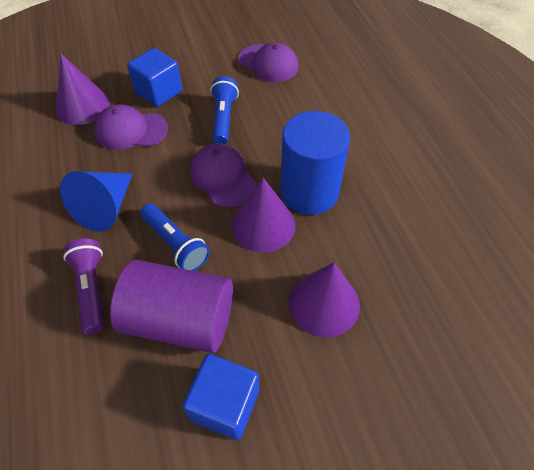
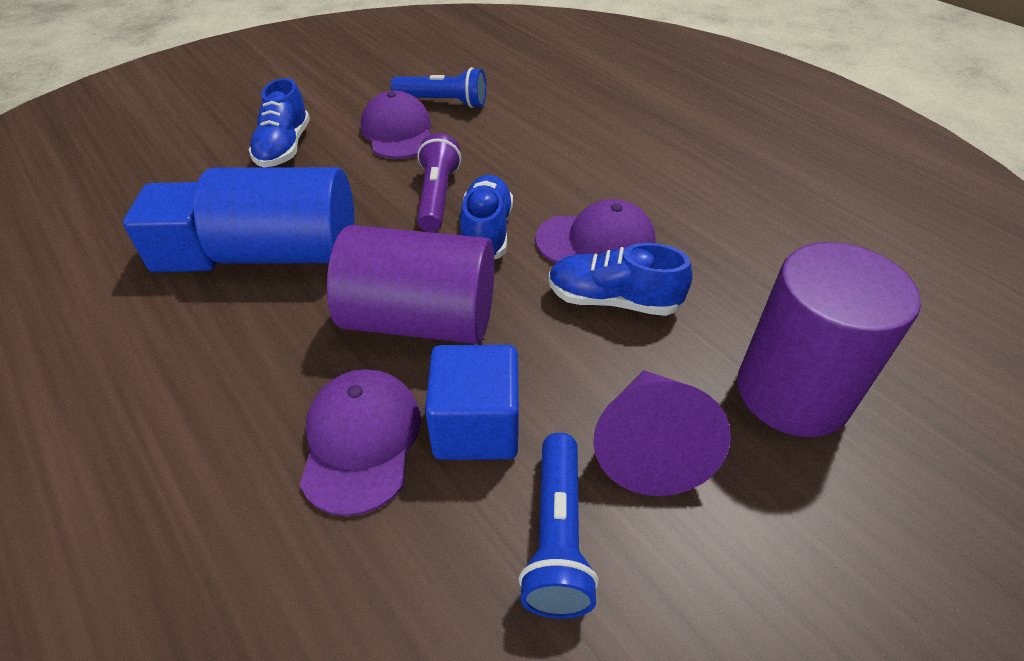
blue cone: 1 -> 0
blue shoe: 0 -> 3
purple cone: 3 -> 1
purple cylinder: 1 -> 2

